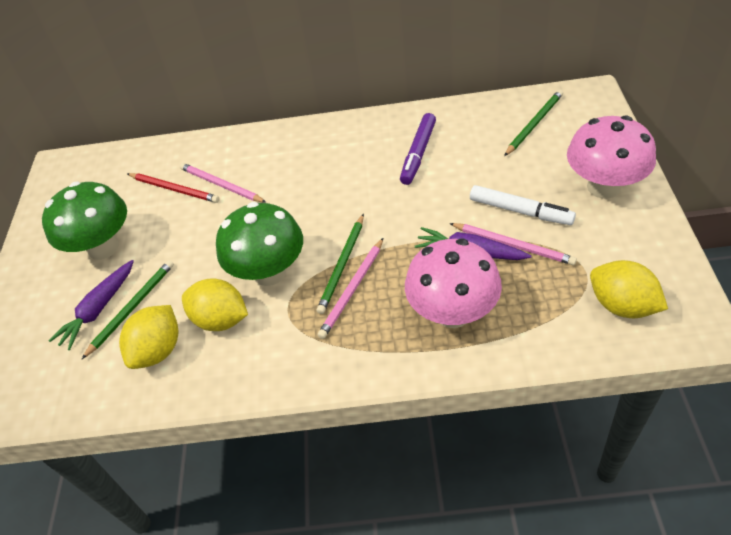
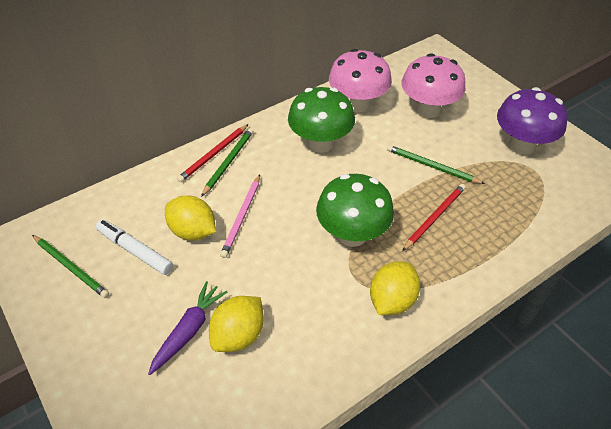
pink pencil: 3 -> 1
purple carrot: 2 -> 1
purple marker: 1 -> 0
purple mushroom: 0 -> 1
red pencil: 1 -> 2

